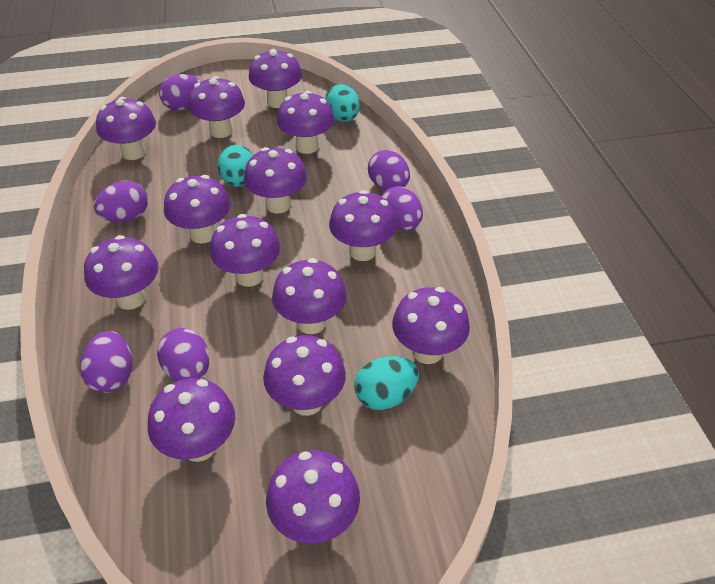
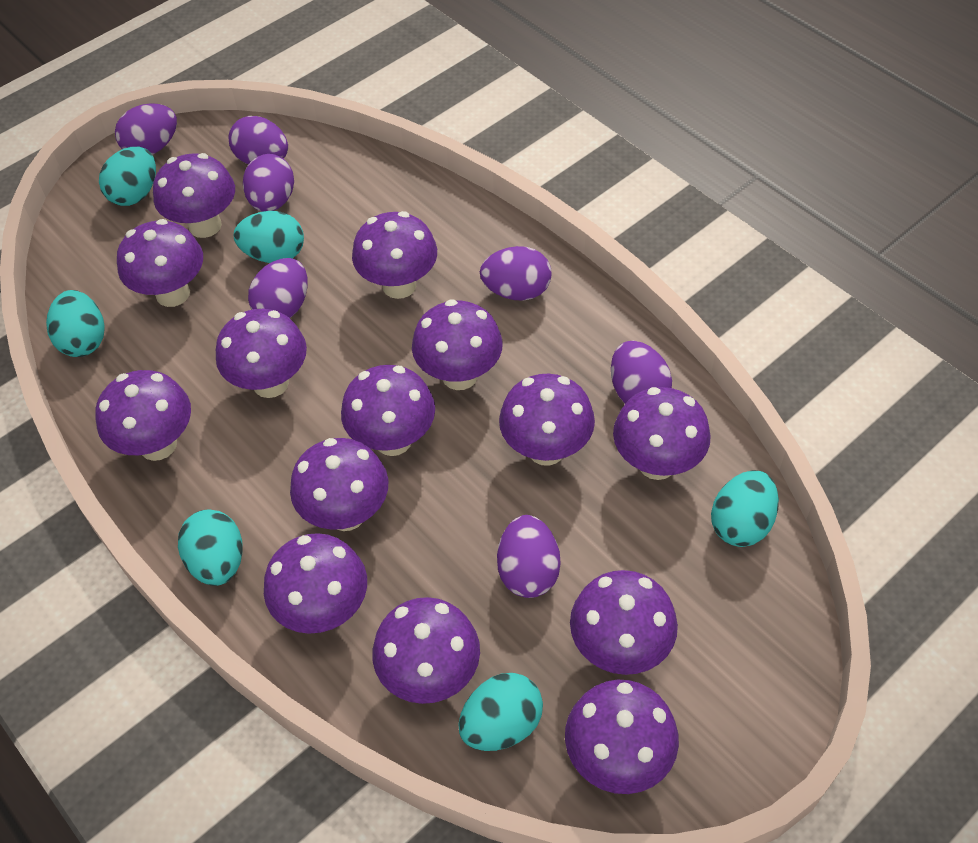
purple egg: 6 -> 7
turquoise egg: 3 -> 6

